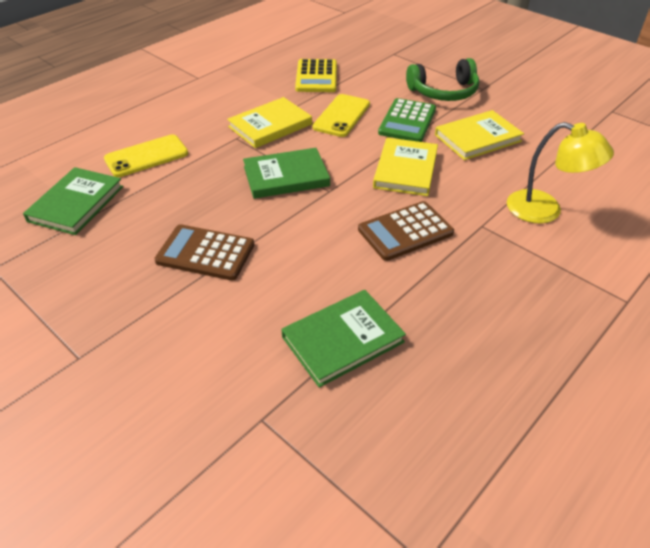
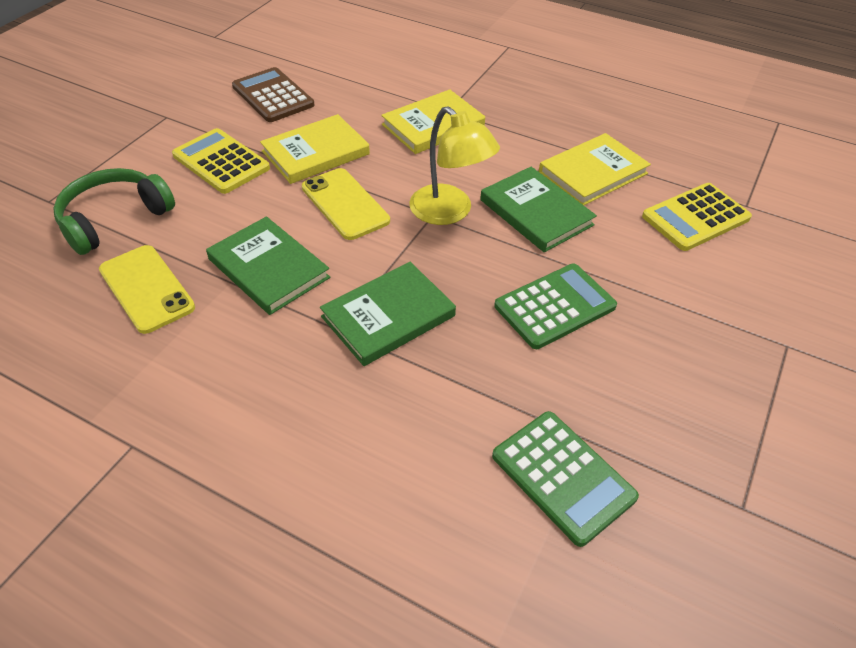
brown calculator: 2 -> 1
green calculator: 1 -> 2
yellow calculator: 1 -> 2

